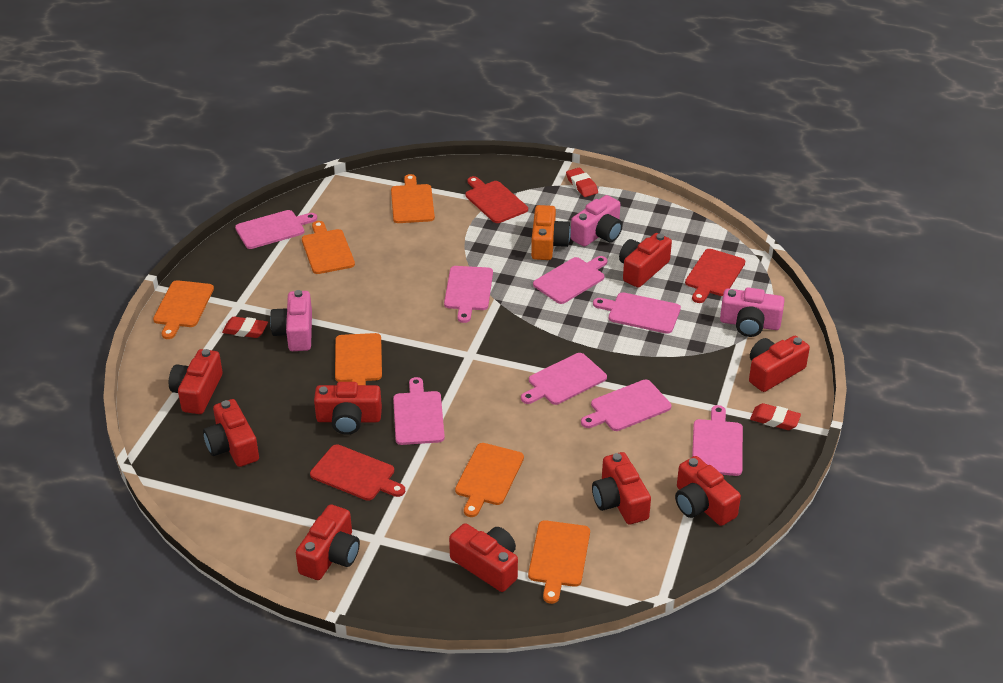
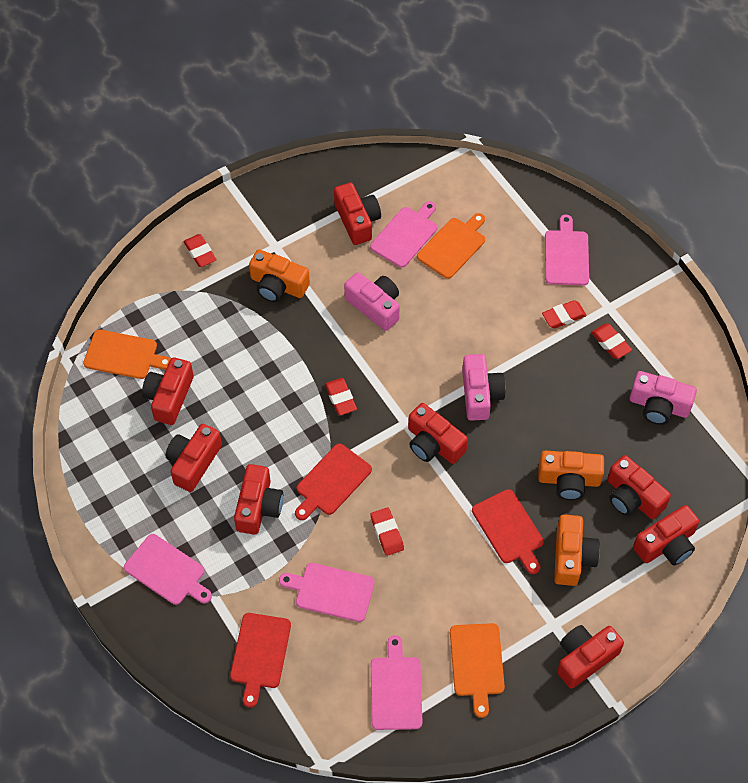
orange camera: 1 -> 3
orange cutting board: 6 -> 3
pink cutting board: 8 -> 5
red camera: 9 -> 8
red eraser: 3 -> 5

